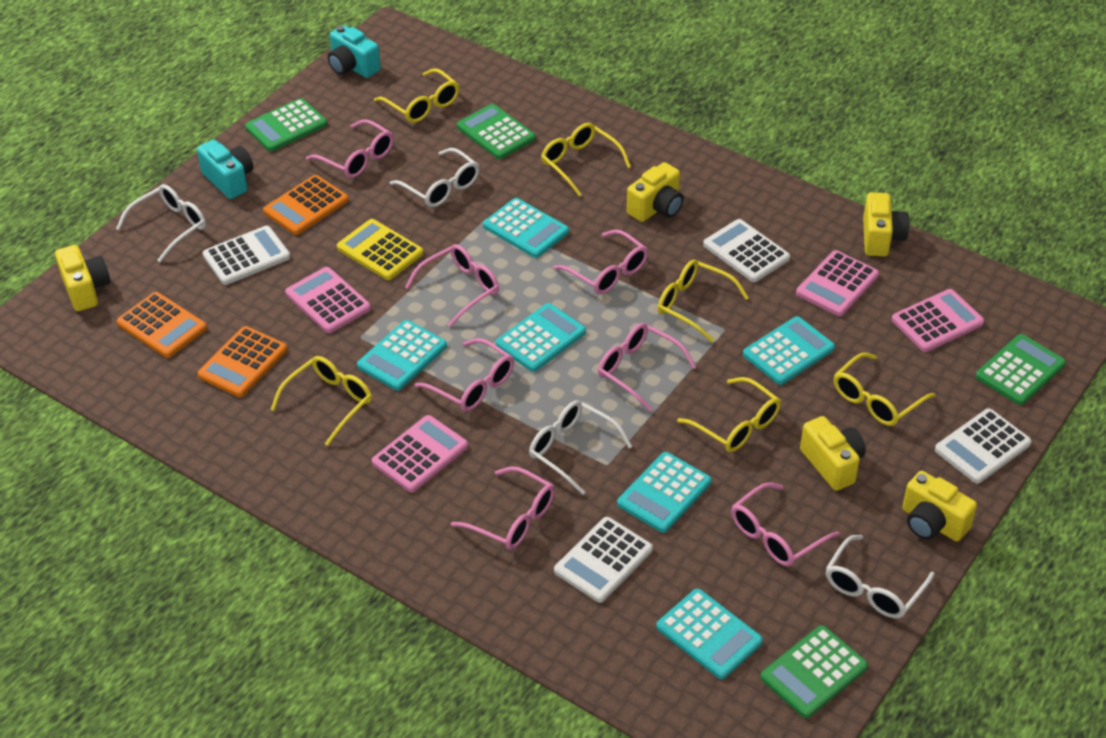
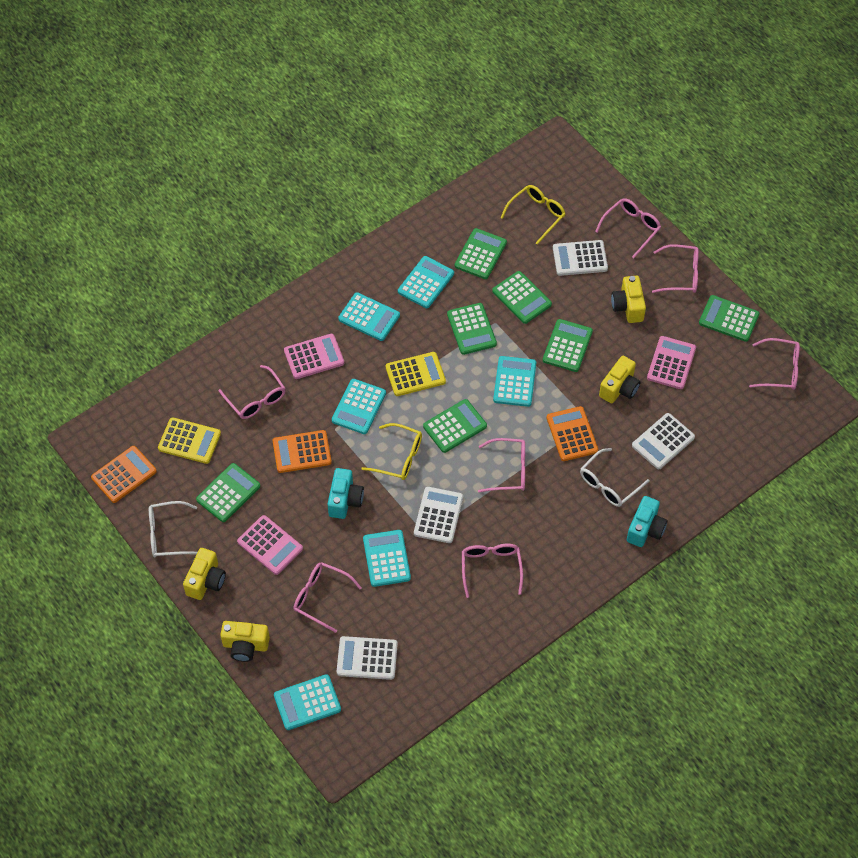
green calculator: 4 -> 7
pink calculator: 4 -> 3
white glasses: 4 -> 2
yellow calculator: 1 -> 2
yellow camera: 5 -> 4
yellow glasses: 6 -> 2

